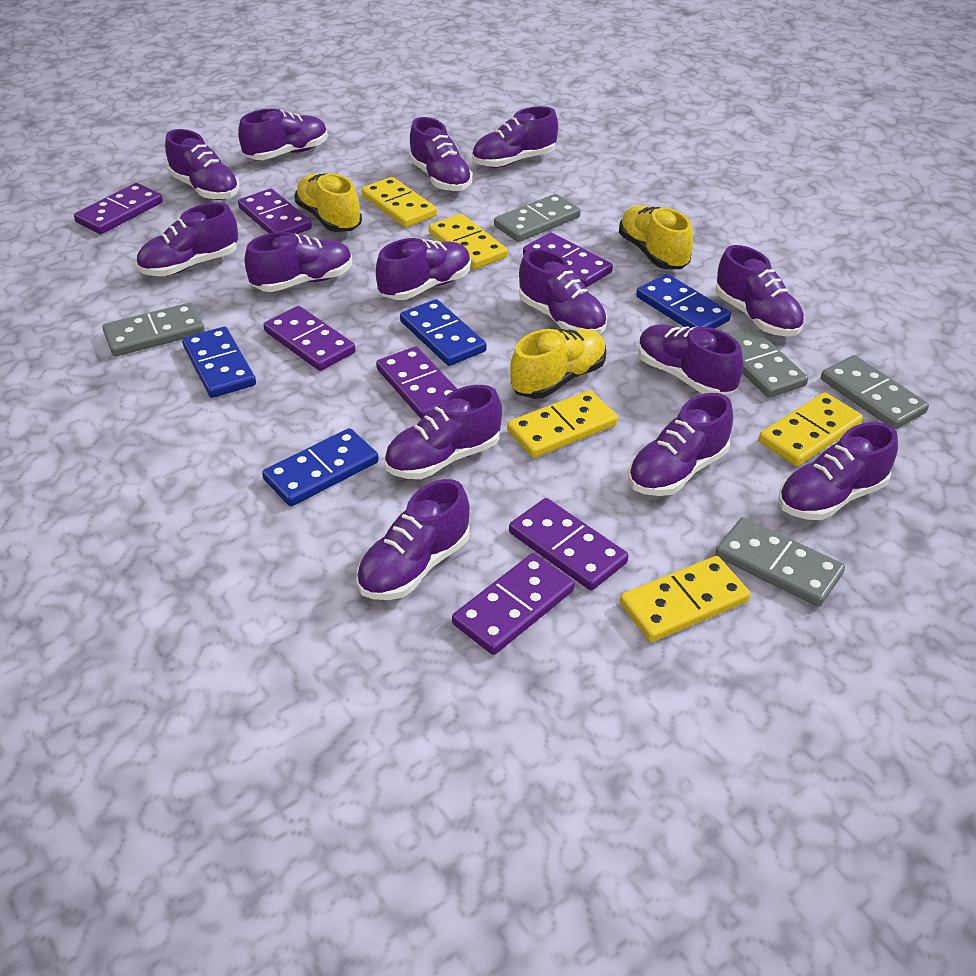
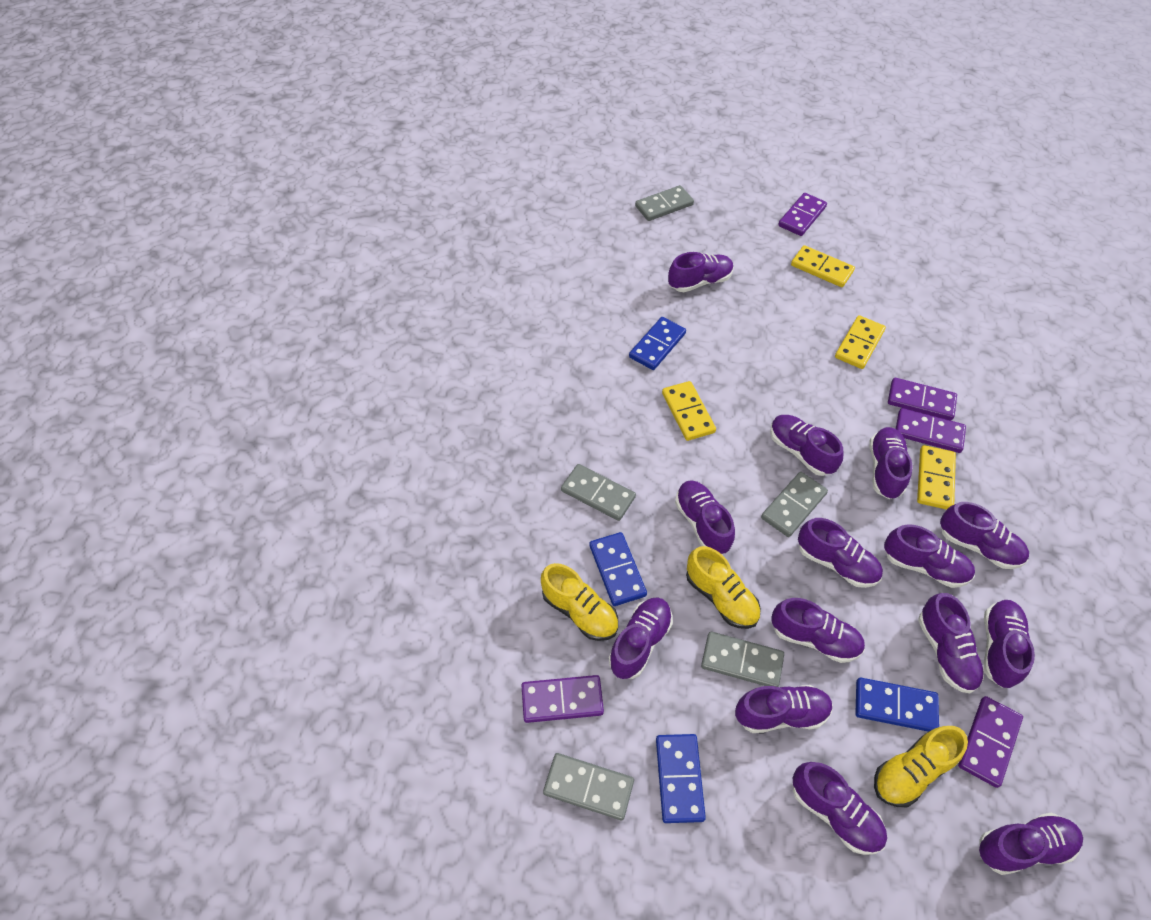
purple domino: 7 -> 5
yellow domino: 5 -> 4

